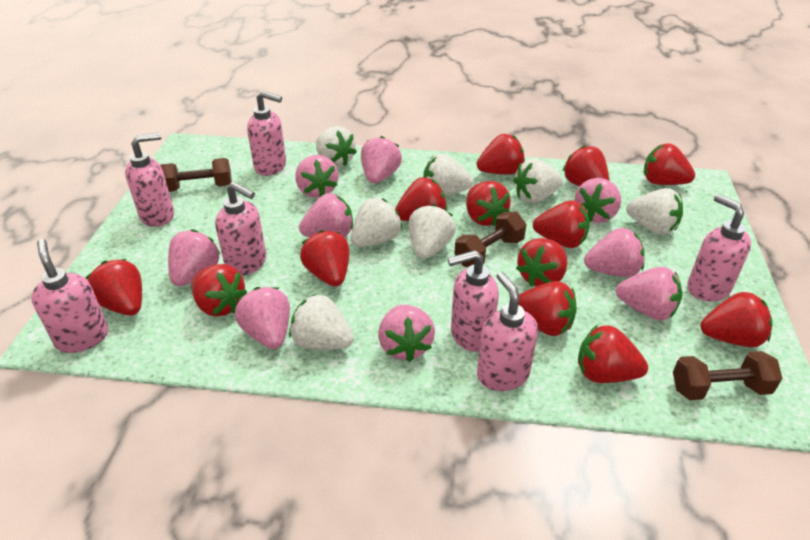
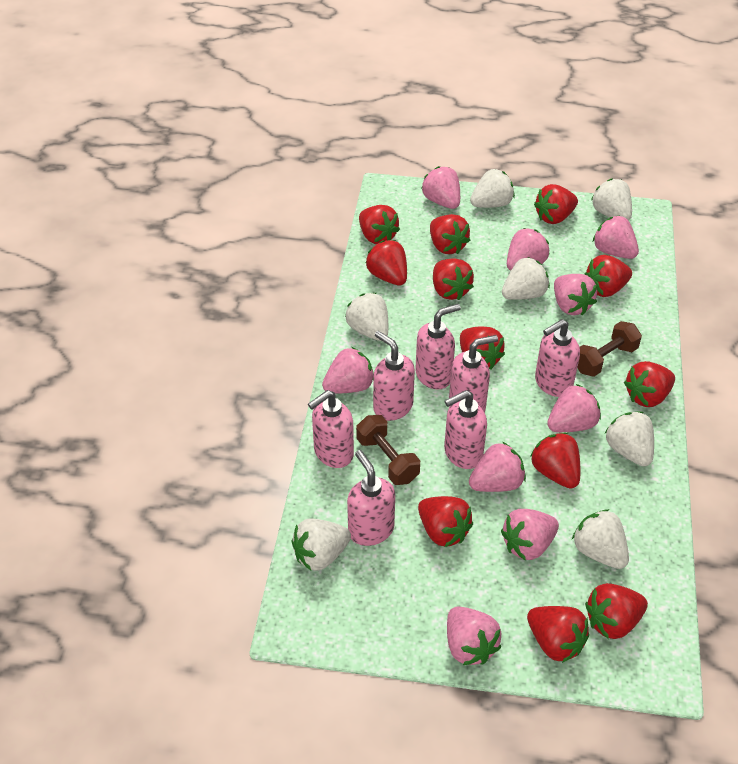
brown dumbbell: 3 -> 2
red strawberry: 13 -> 12

